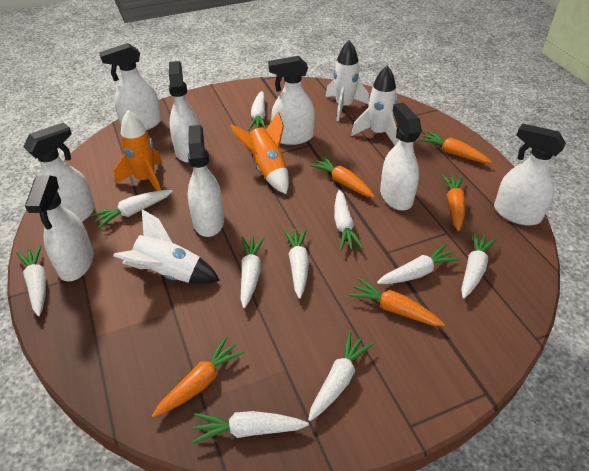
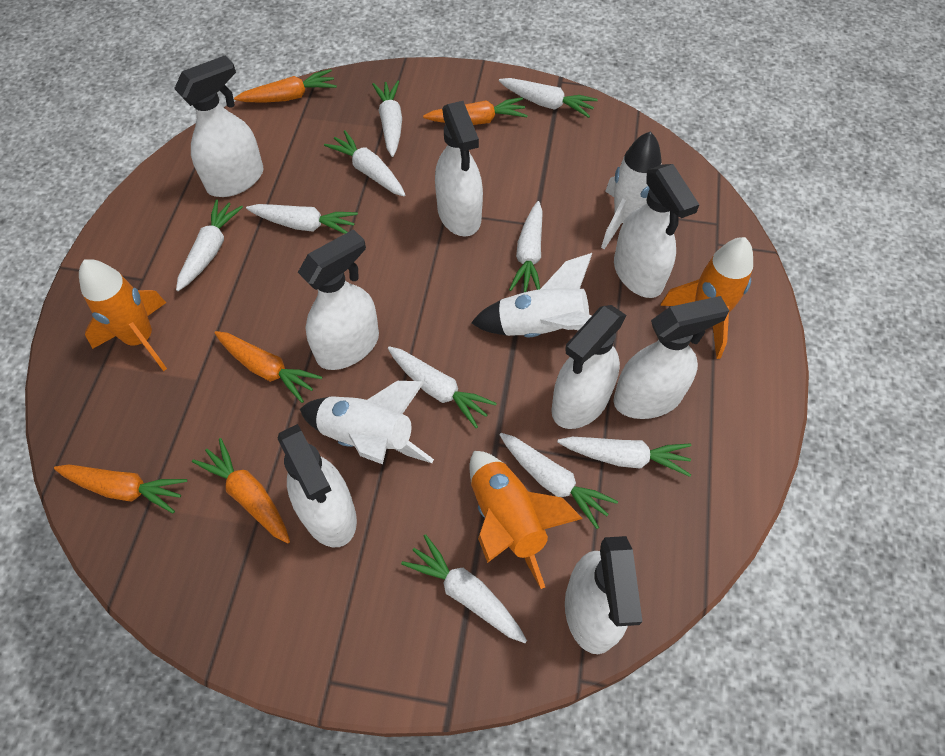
orange rocket: 2 -> 3

